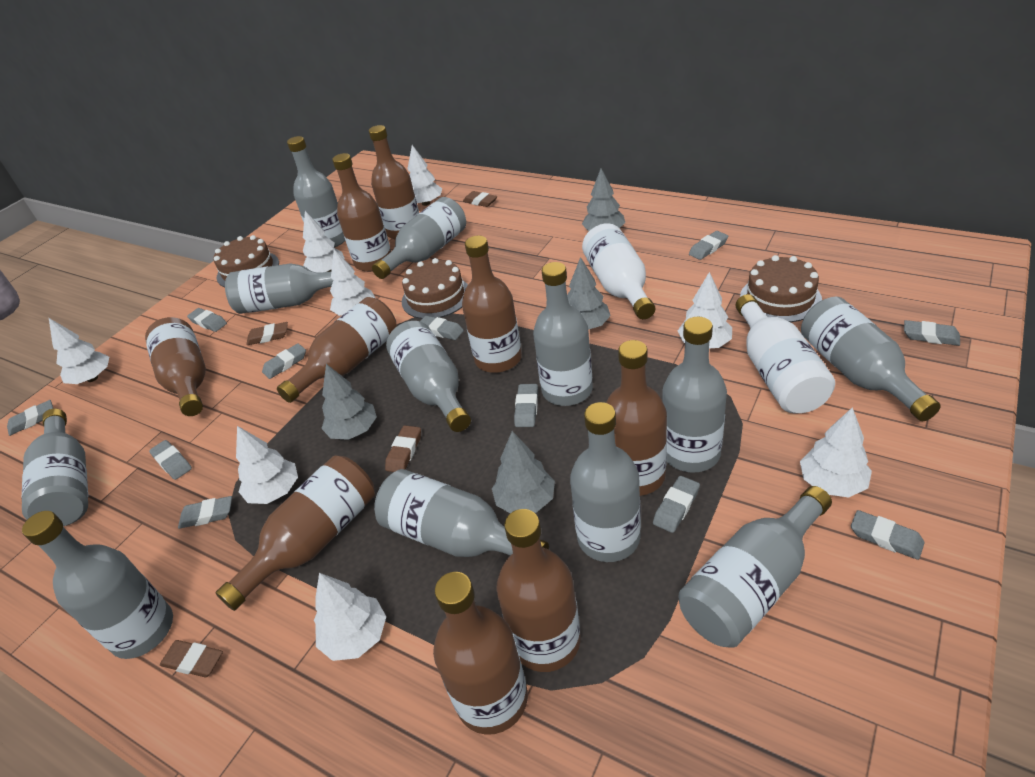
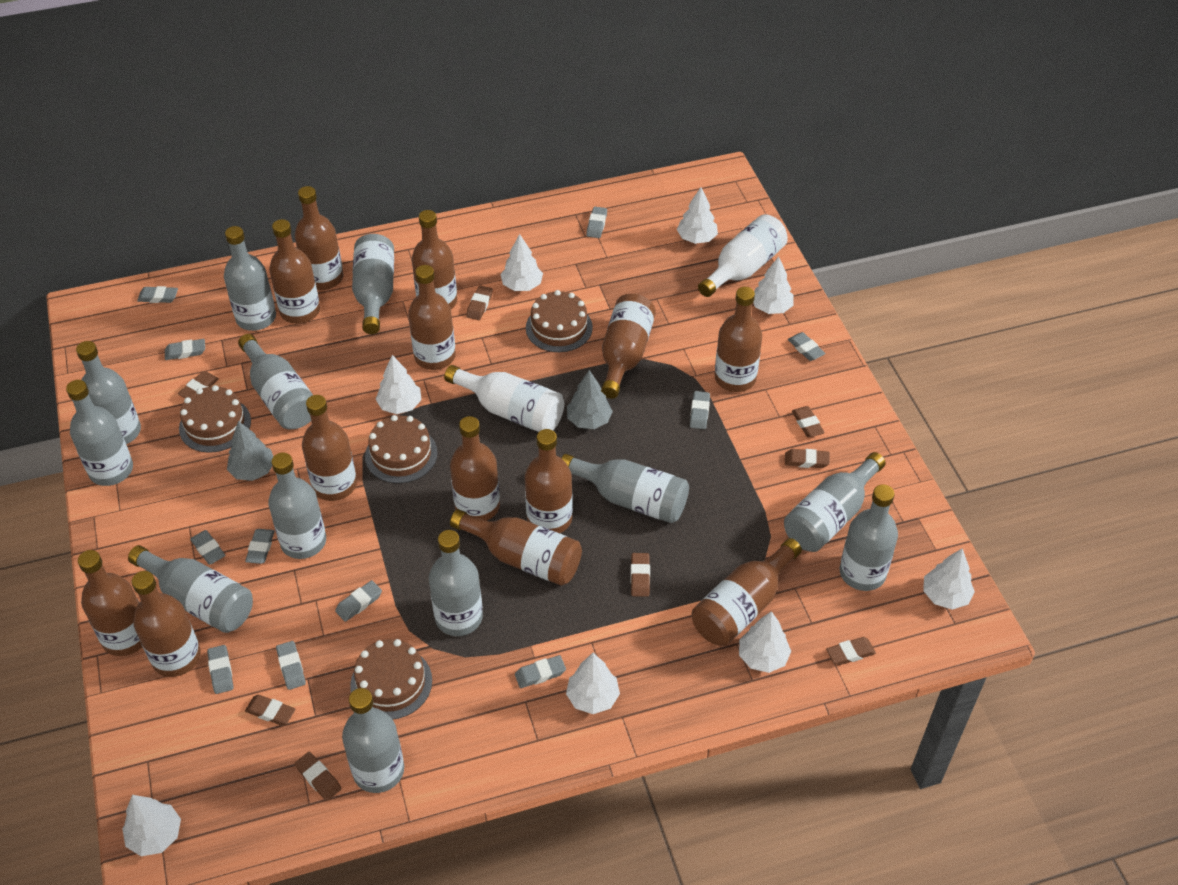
brown bottle: 9 -> 13
brown cake: 3 -> 4
brown eraser: 4 -> 8
grey tree: 4 -> 2

